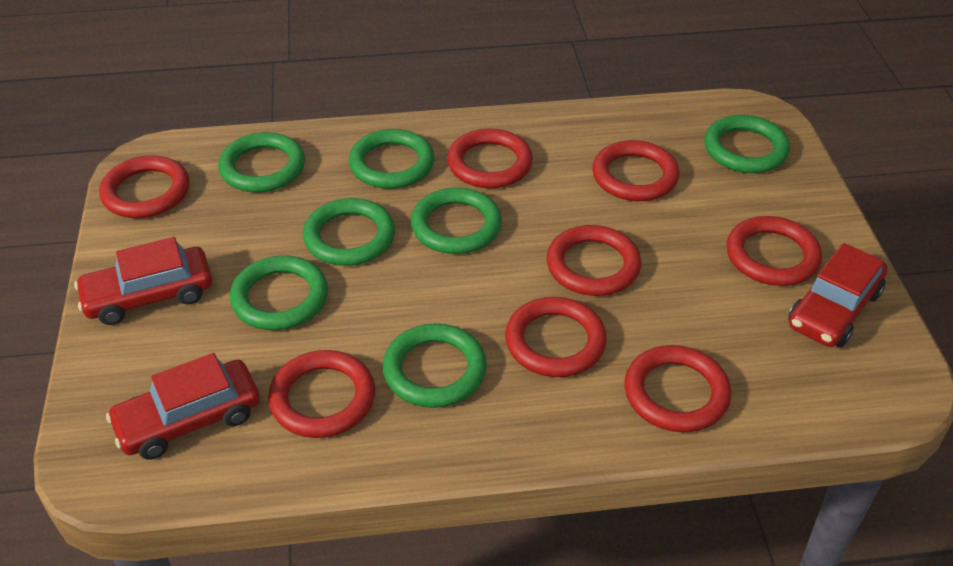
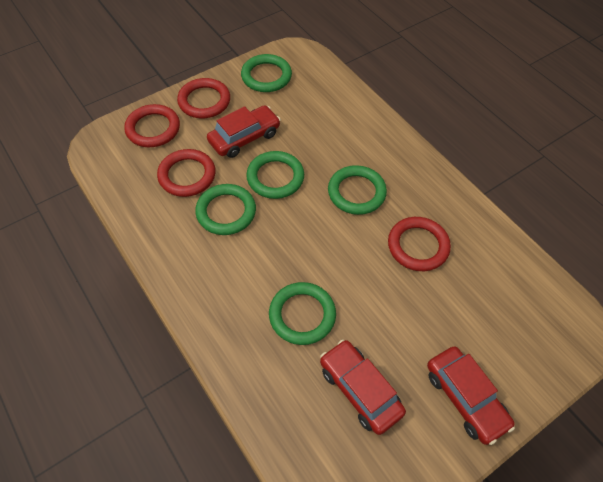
green ring: 7 -> 5
red ring: 8 -> 4

